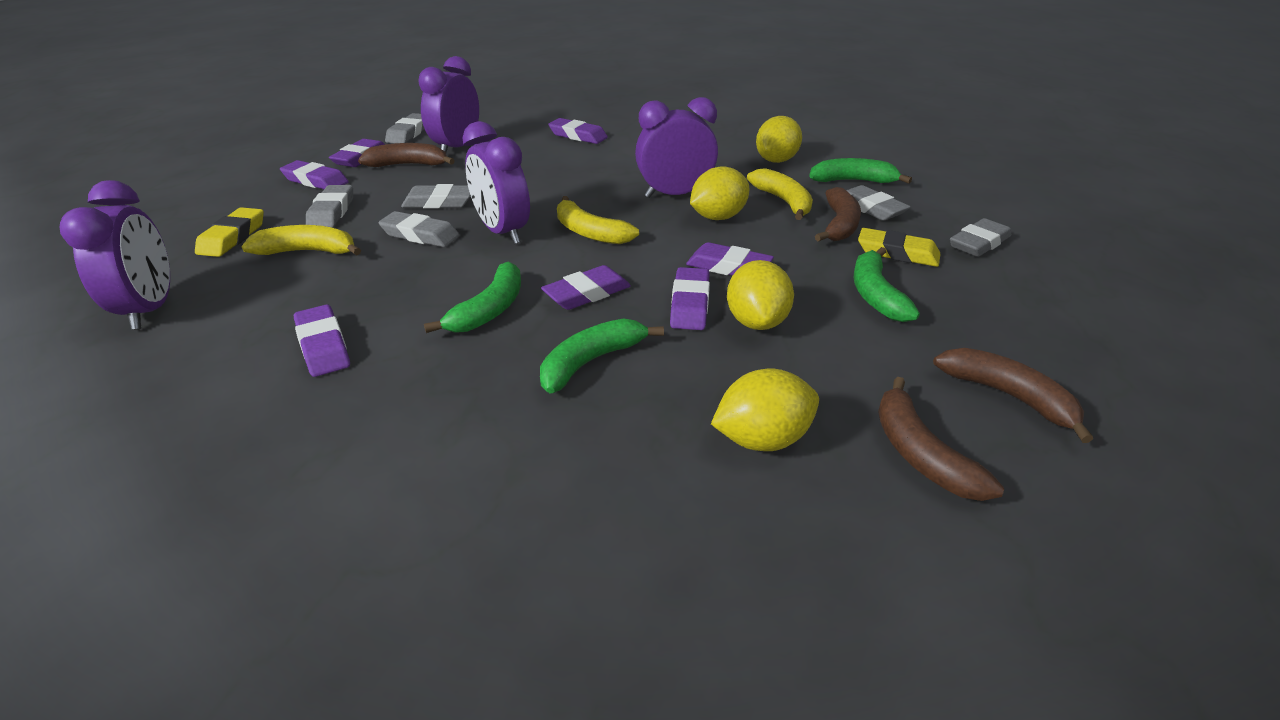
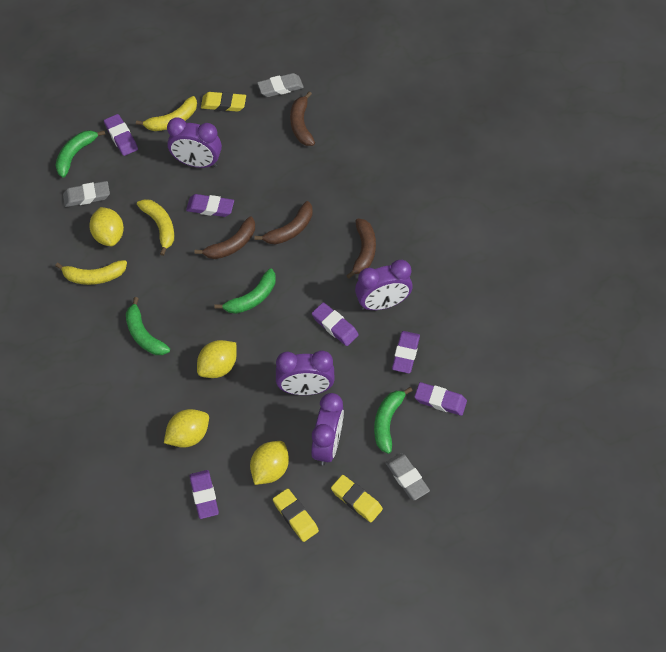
grey eraser: 6 -> 3
purple eraser: 7 -> 6
yellow eraser: 2 -> 3

